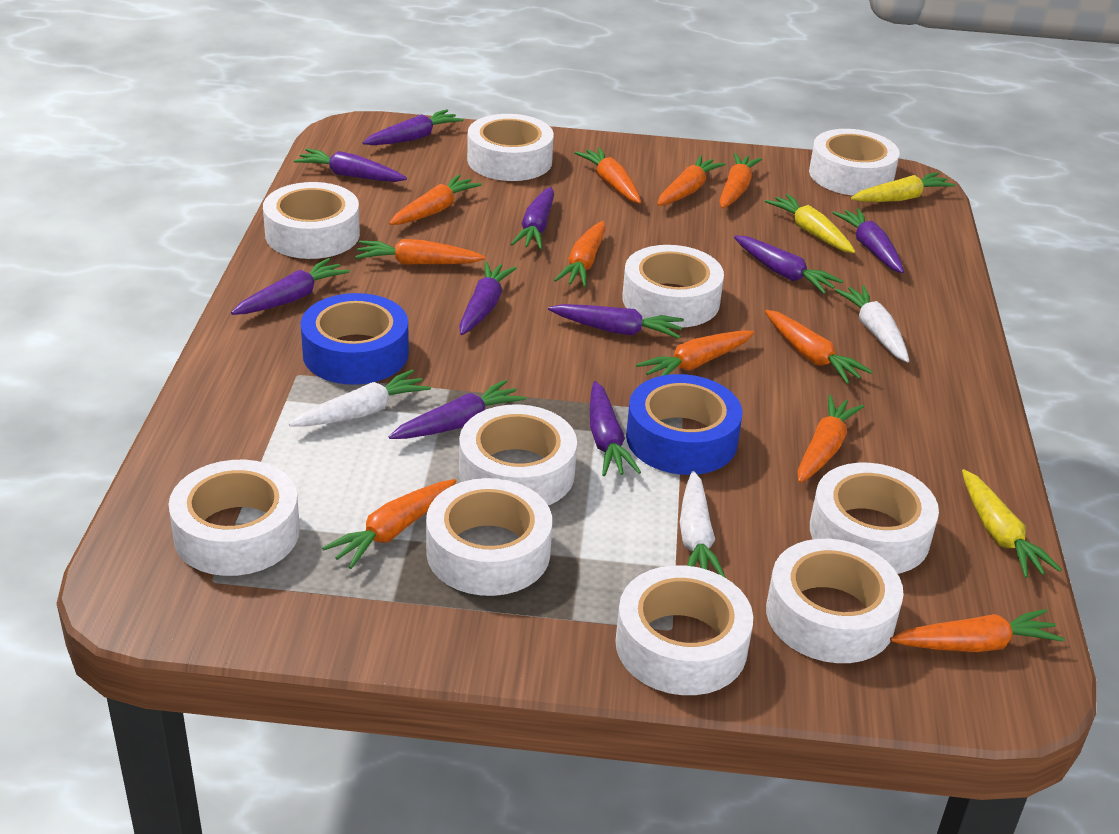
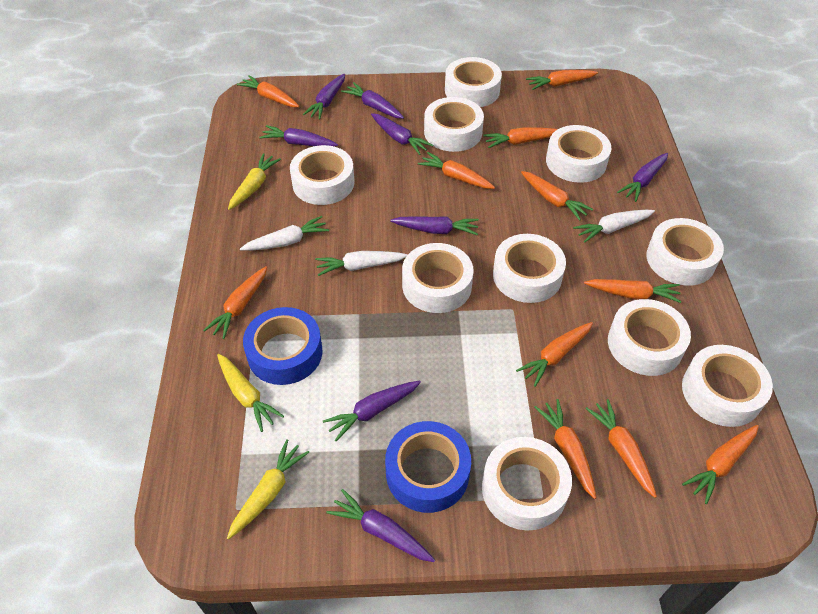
purple carrot: 10 -> 8

